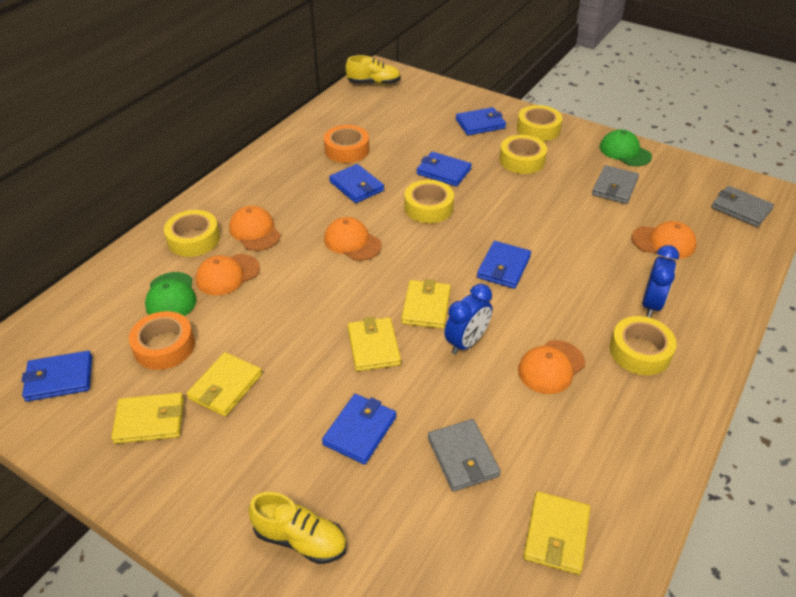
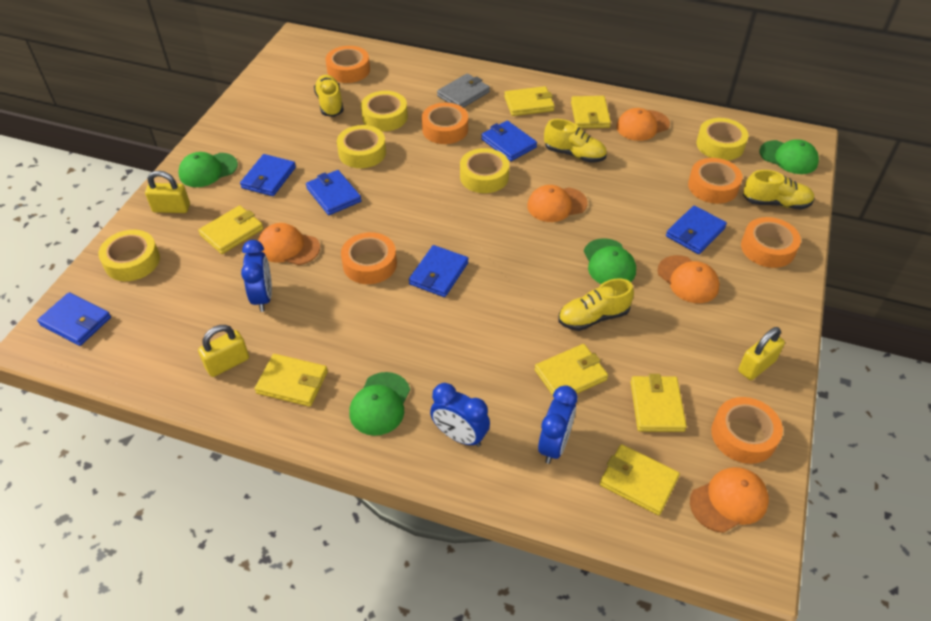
blue clock: 2 -> 3
green cap: 2 -> 4
grey wallet: 3 -> 1
orange tape: 2 -> 6
yellow padlock: 0 -> 3
yellow shoe: 2 -> 4
yellow wallet: 5 -> 7

